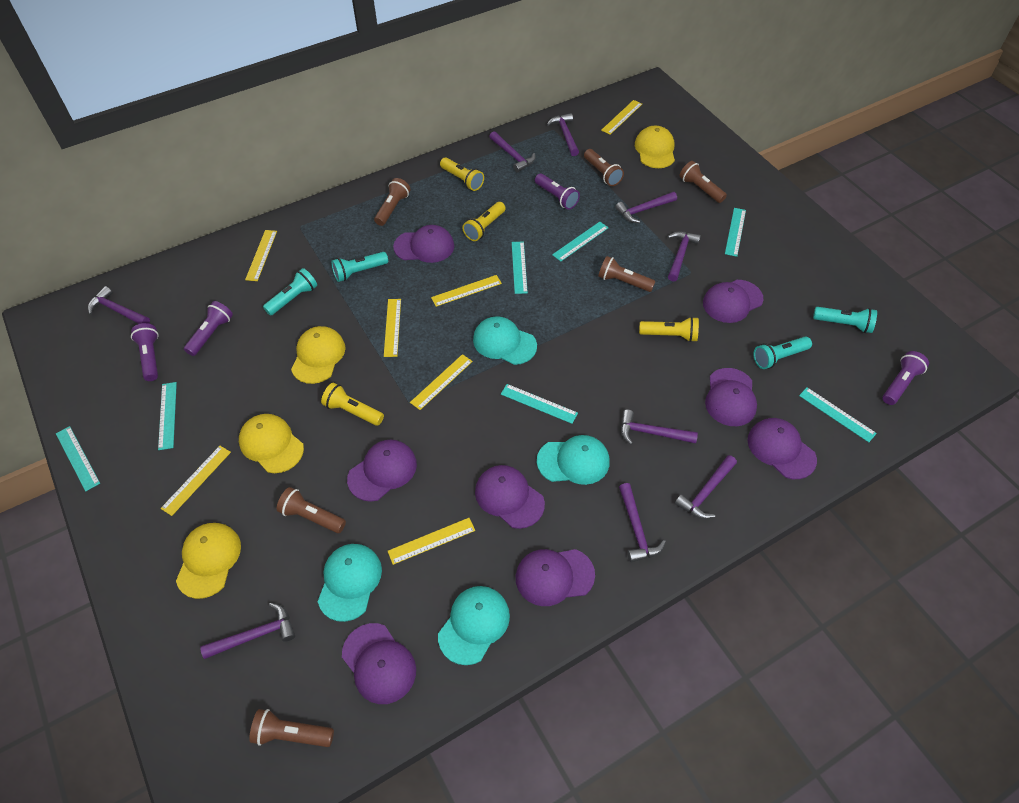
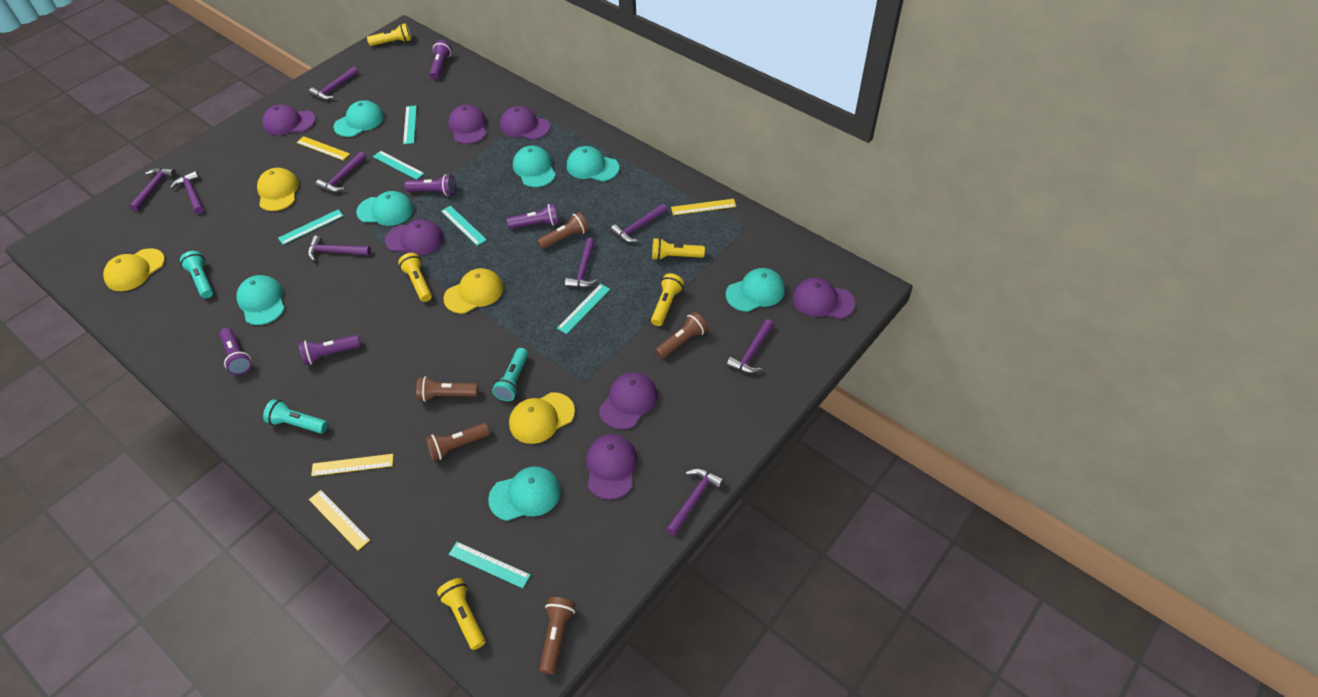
brown flashlight: 6 -> 5
purple cap: 8 -> 7
purple flashlight: 4 -> 5
turquoise cap: 4 -> 7
turquoise flashlight: 4 -> 3
turquoise ruler: 7 -> 6
yellow flashlight: 4 -> 5
yellow ruler: 7 -> 4

